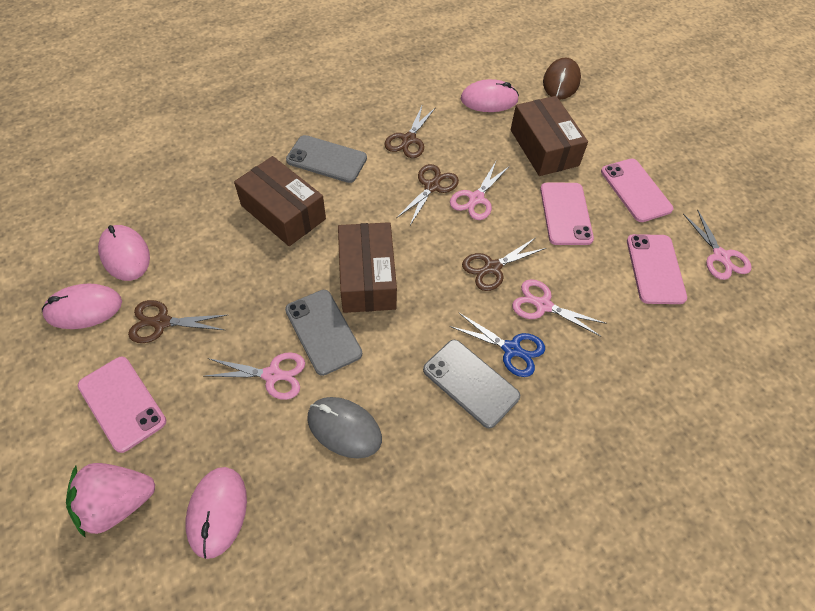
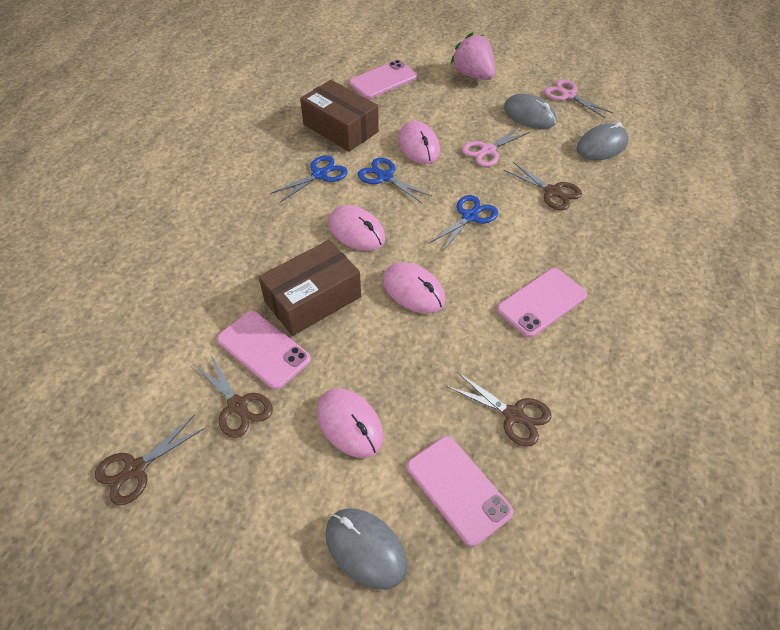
blue scissors: 1 -> 3
brown box: 3 -> 2
brown mouse: 1 -> 0
grey mouse: 1 -> 3
grey phone: 3 -> 0
pink scissors: 4 -> 2

